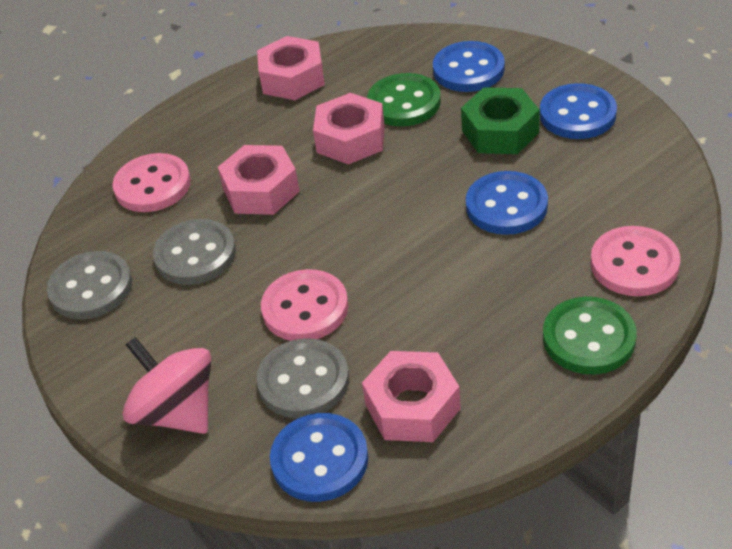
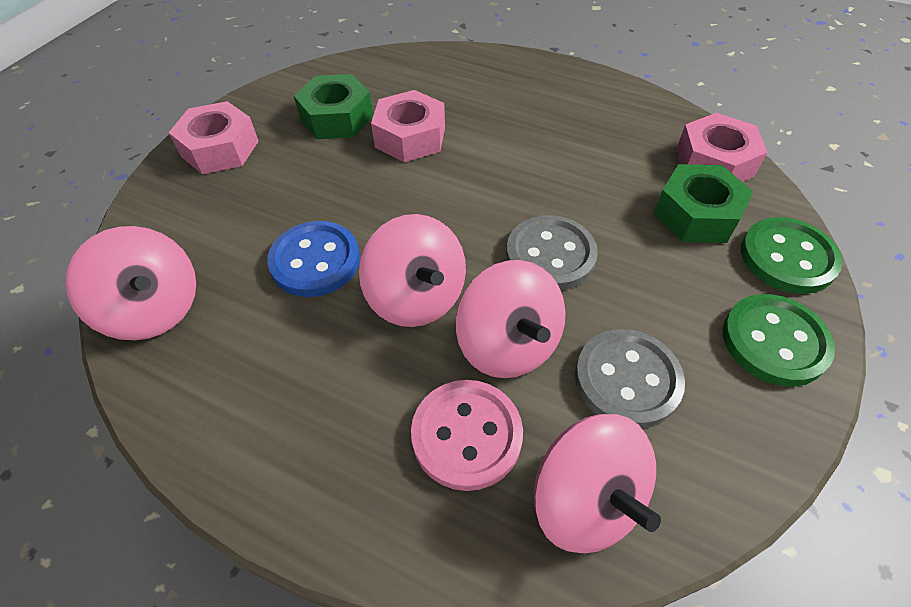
blue button: 4 -> 1
green nut: 1 -> 2
grey button: 3 -> 2
pink button: 3 -> 1
pink nut: 4 -> 3
pink spinning top: 1 -> 4

